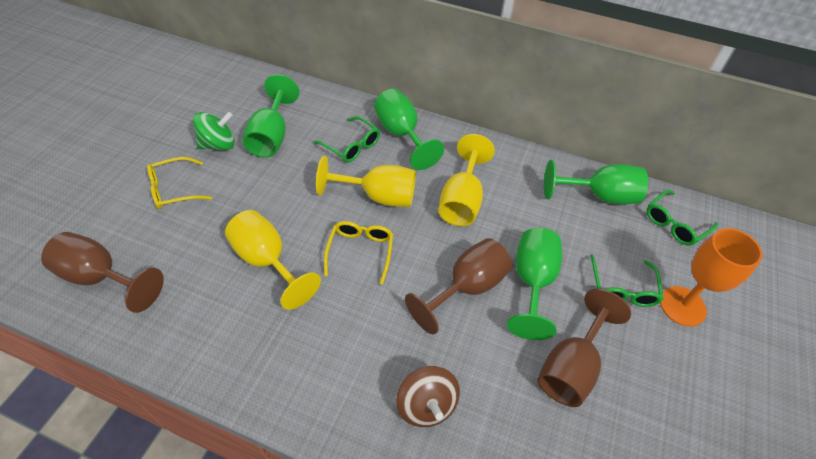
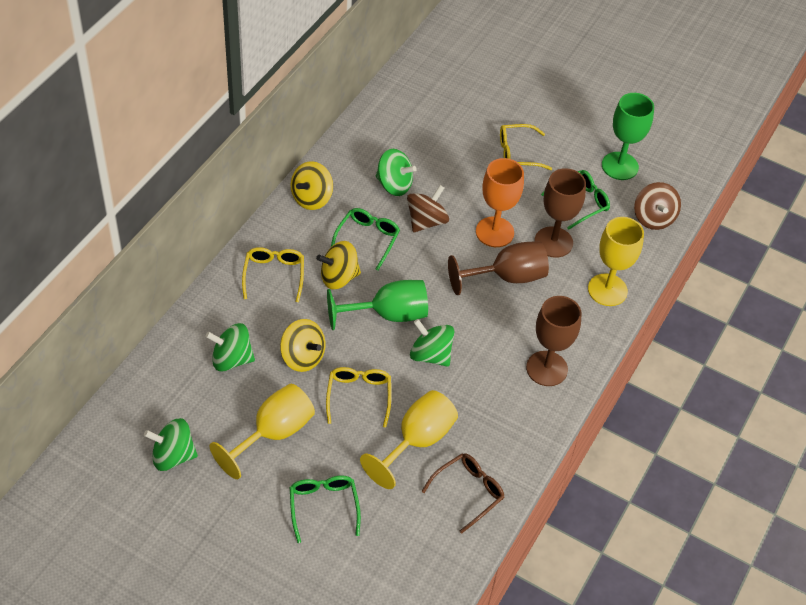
brown glasses: 0 -> 1
brown spinning top: 1 -> 2
green goblet: 4 -> 2
green spinning top: 1 -> 4
yellow glasses: 2 -> 3
yellow spinning top: 0 -> 3

